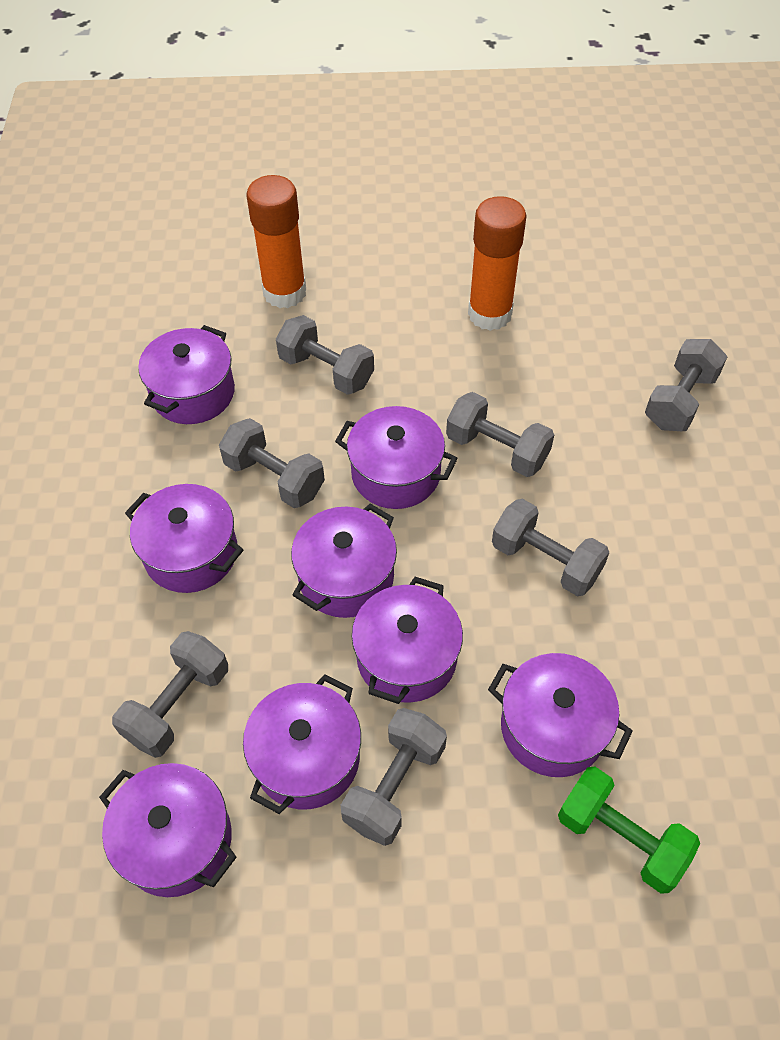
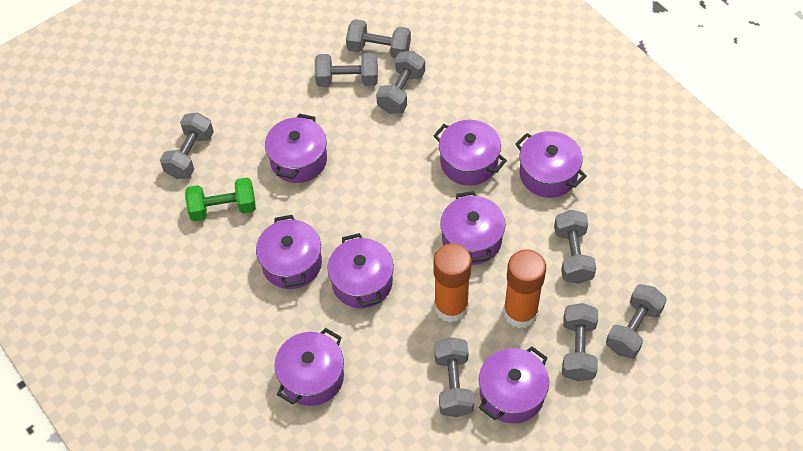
grey dumbbell: 7 -> 8

